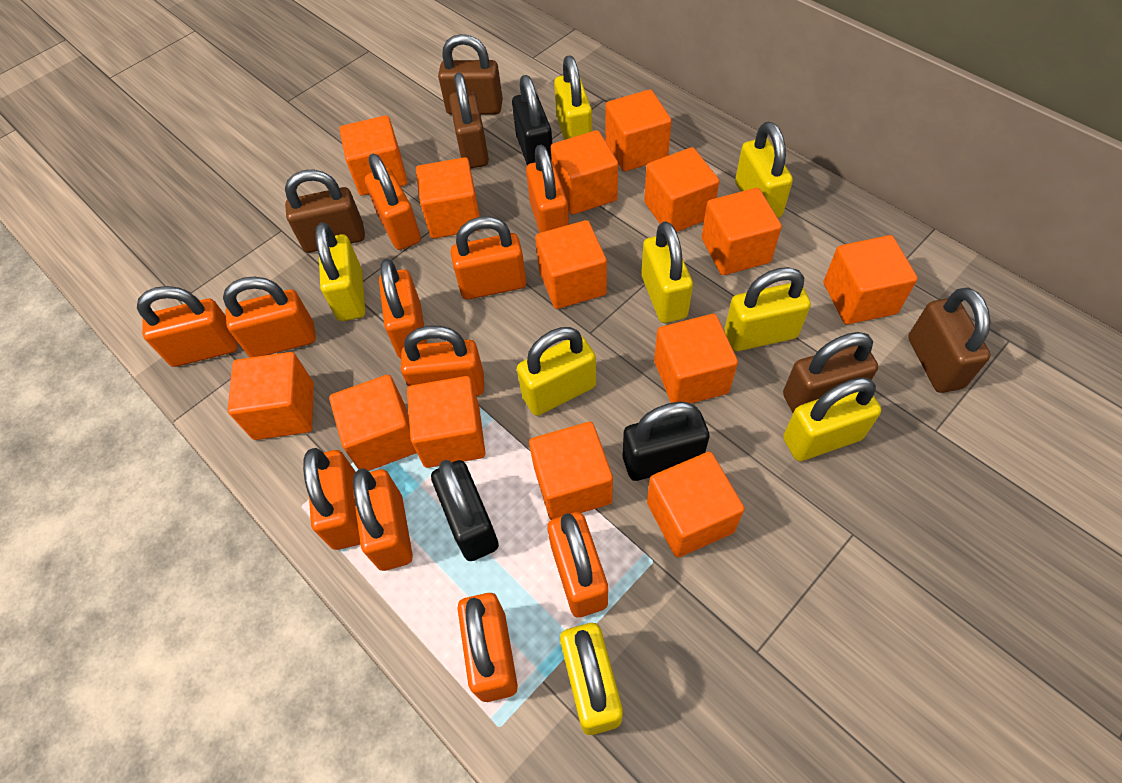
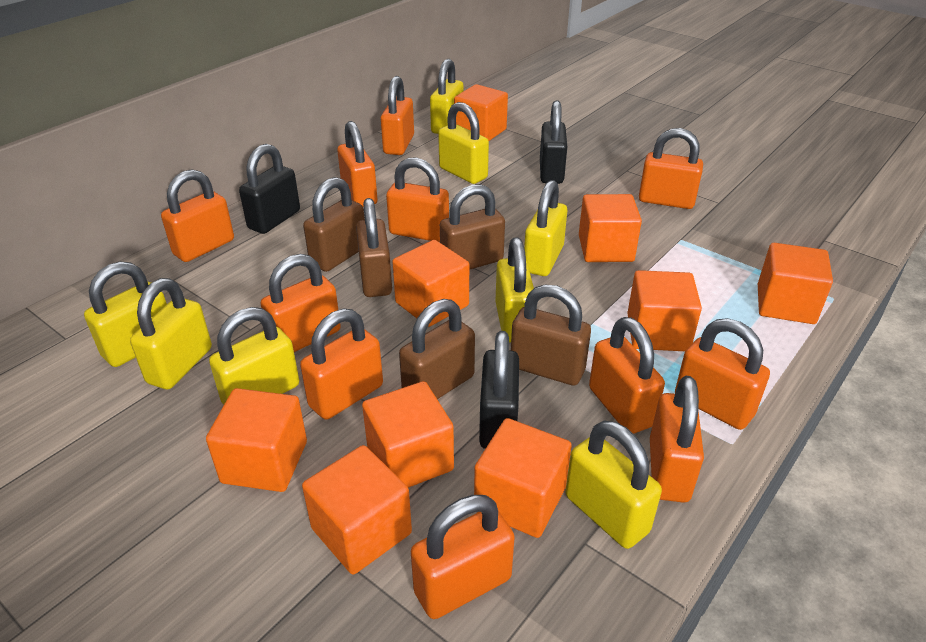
orange cube: 14 -> 9

